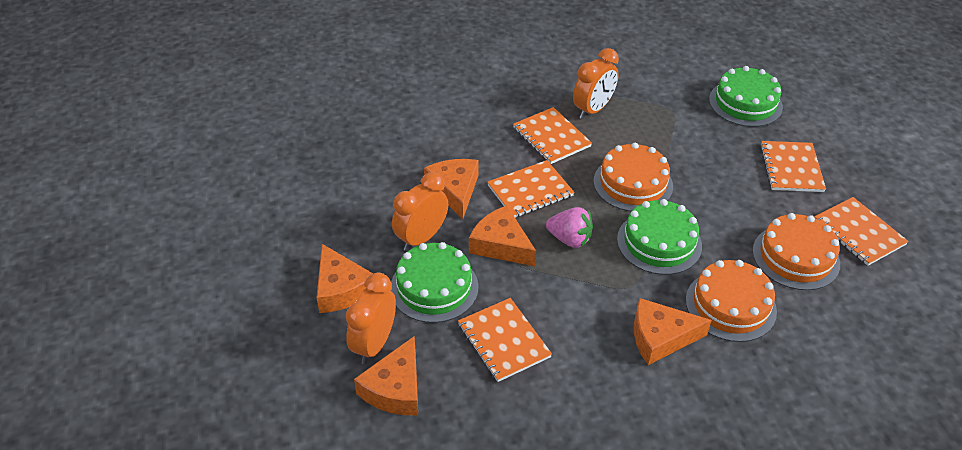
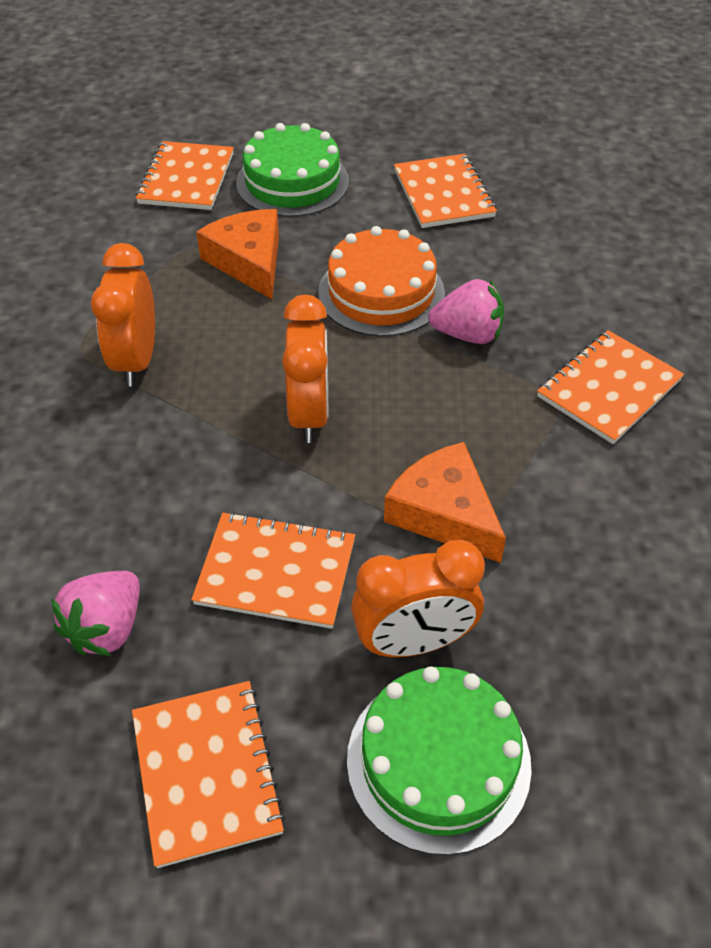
green cake: 3 -> 2
orange cake: 3 -> 1
orange cheese: 5 -> 2
pink strawberry: 1 -> 2

